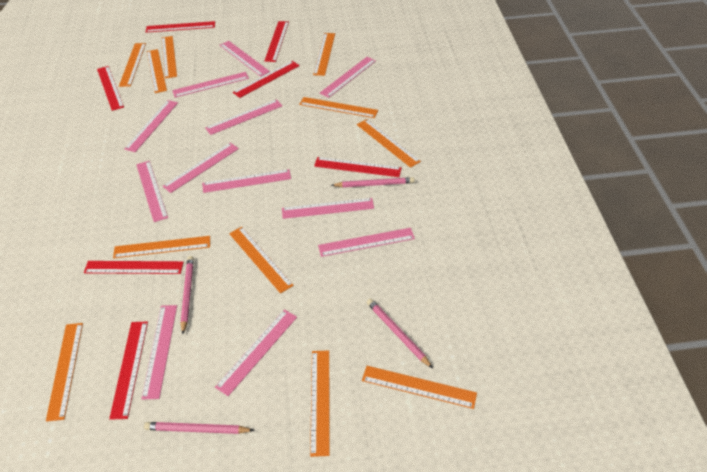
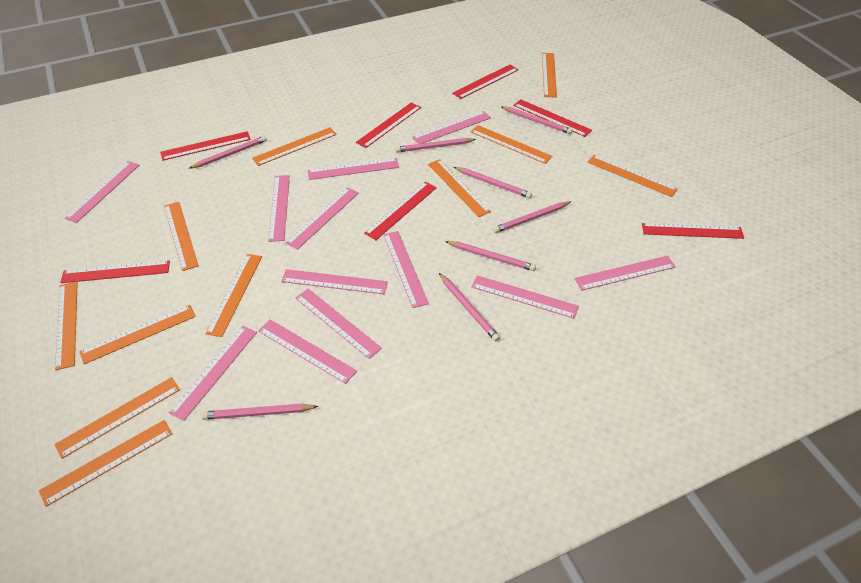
pink pencil: 4 -> 8

